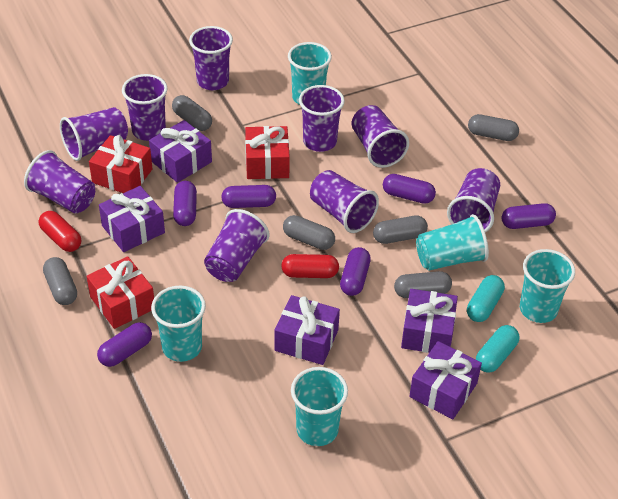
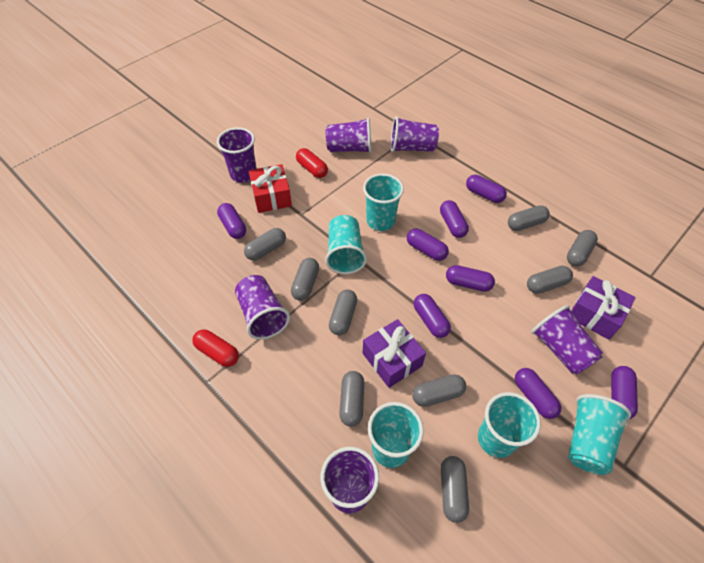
grey capsule: 6 -> 9
purple capsule: 6 -> 8
purple cup: 9 -> 6
purple gift: 5 -> 2
red gift: 3 -> 1
turquoise capsule: 2 -> 0

